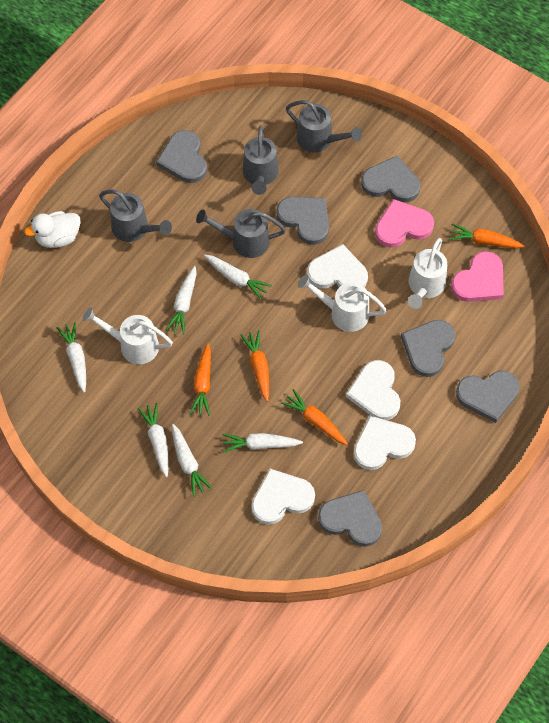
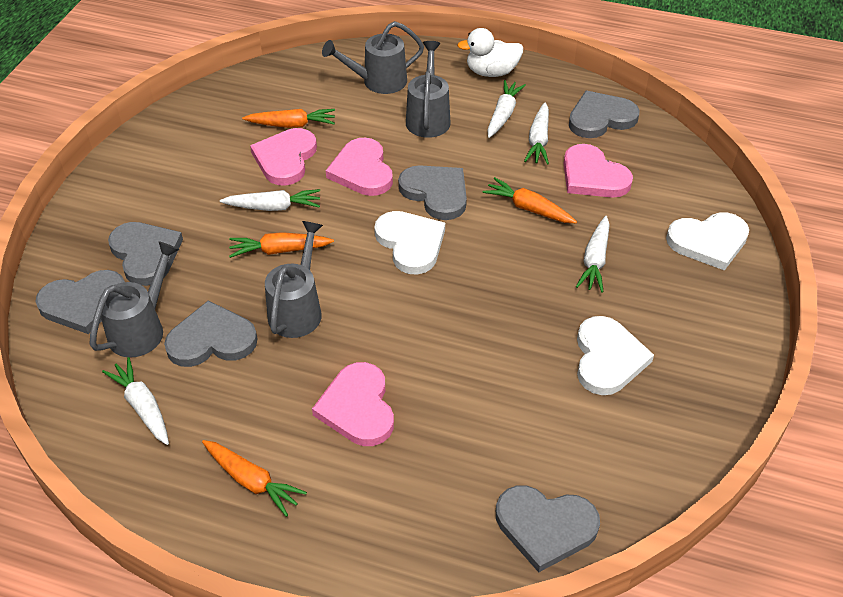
pink heart: 2 -> 4
white carrot: 6 -> 5
white heart: 4 -> 3
white watering can: 3 -> 0

